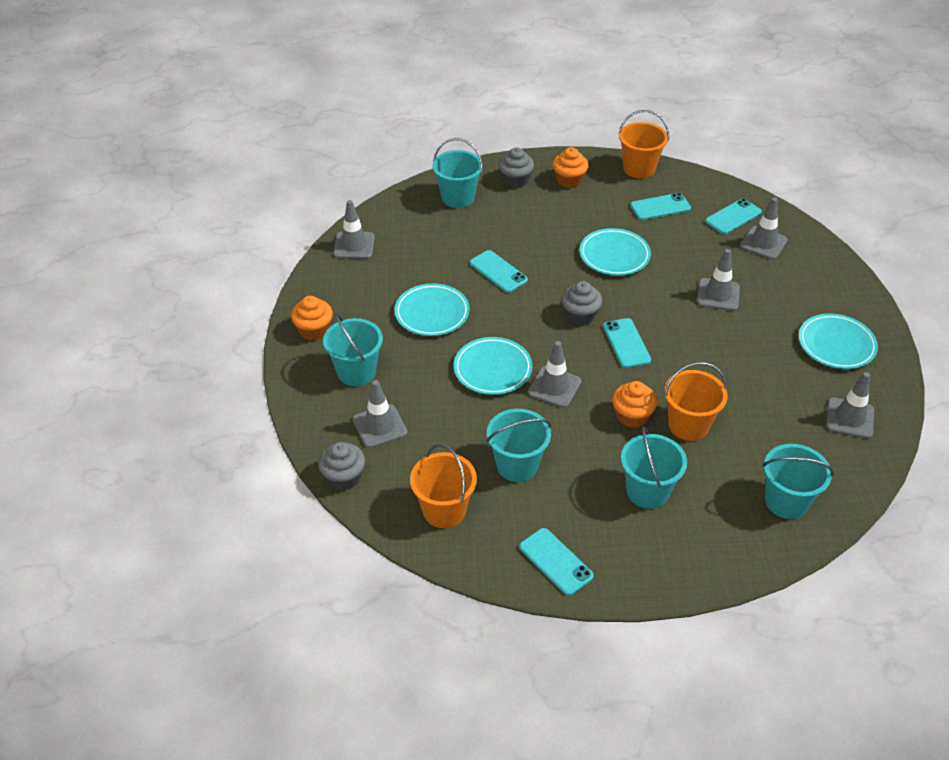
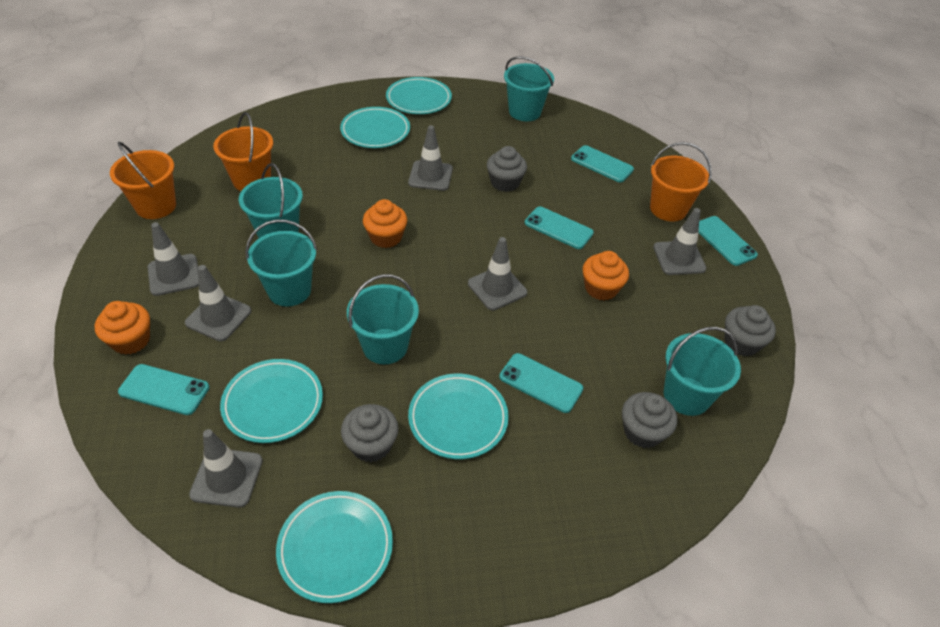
grey cupcake: 3 -> 4
turquoise plate: 4 -> 5

